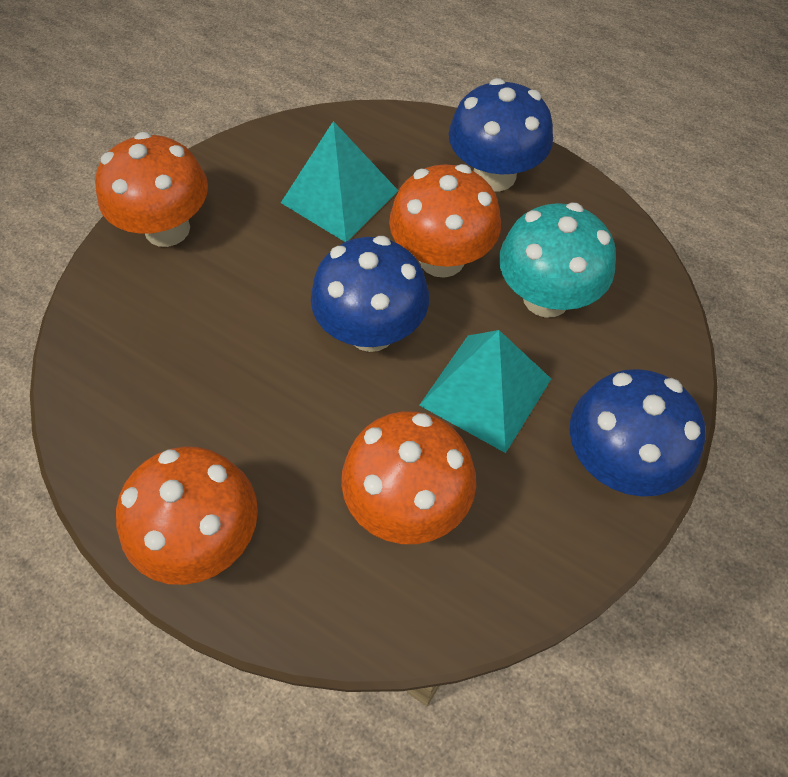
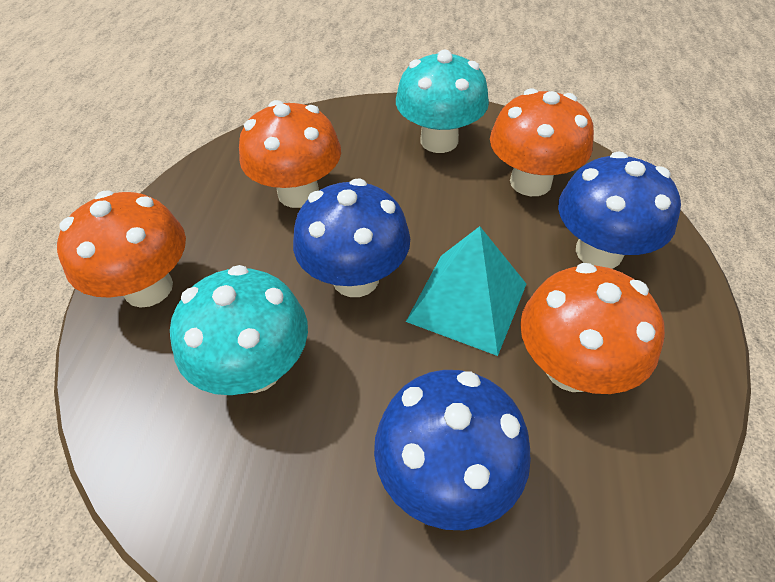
turquoise mushroom: 1 -> 2
turquoise pyramid: 2 -> 1

